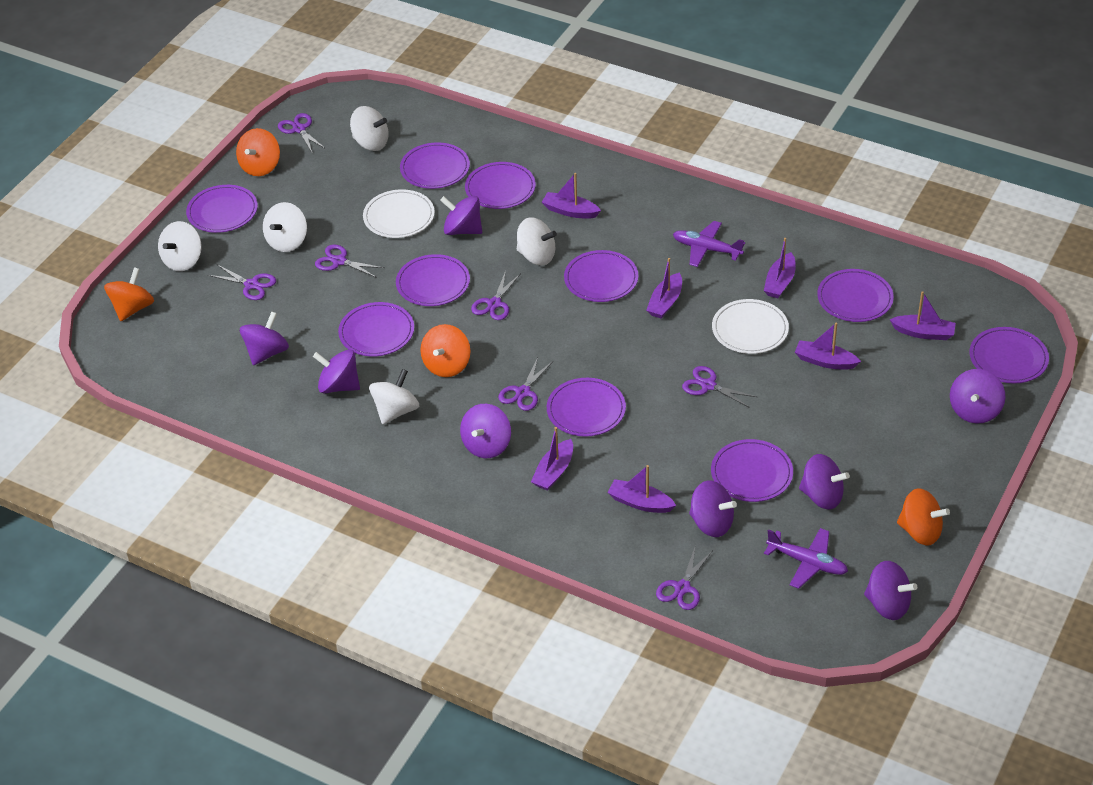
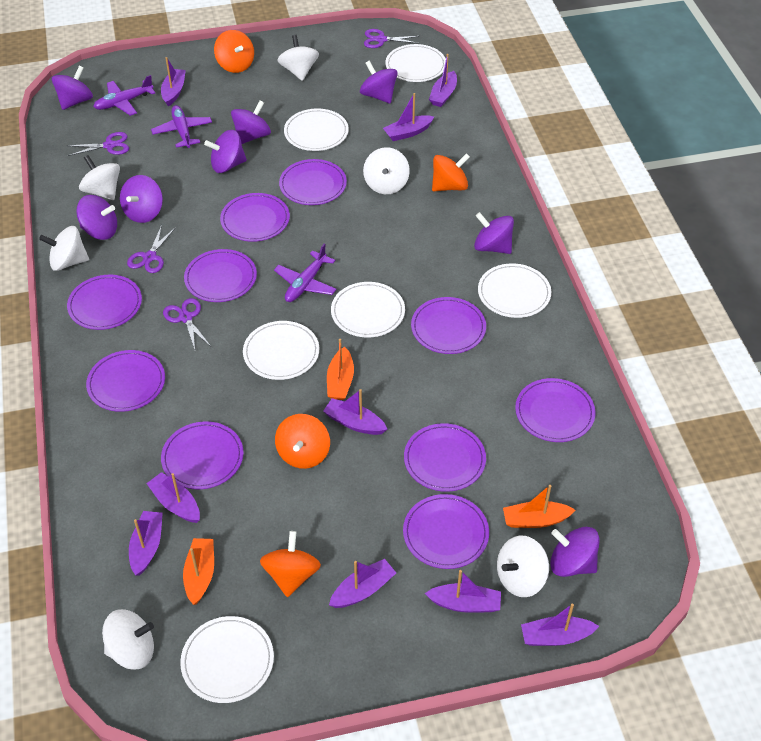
orange boat: 0 -> 3
purple boat: 7 -> 9
purple plane: 2 -> 3
purple scissors: 7 -> 4
white plate: 2 -> 6
white spinning top: 5 -> 6

